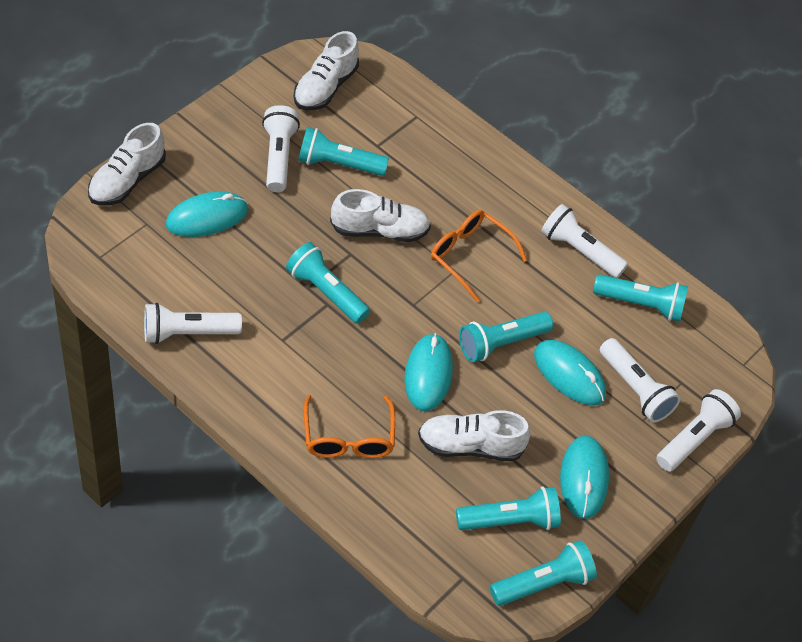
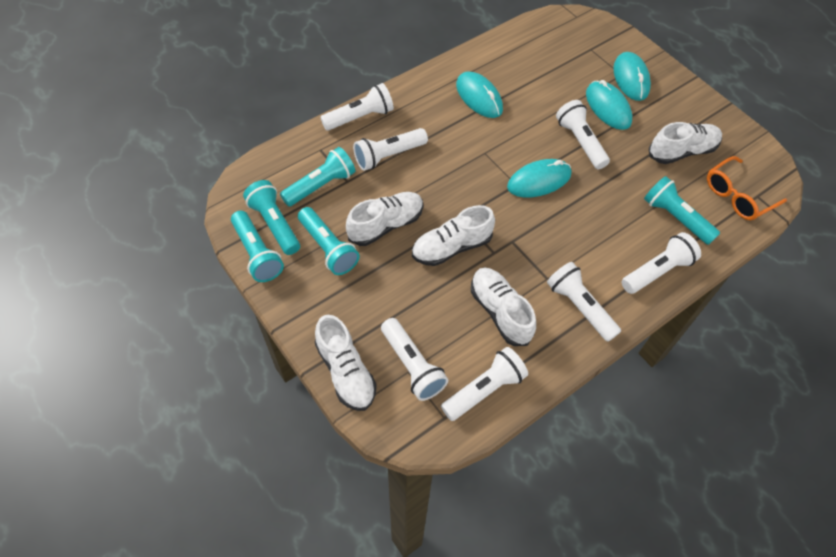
orange glasses: 2 -> 1
turquoise flashlight: 6 -> 5
white flashlight: 5 -> 7
white shoe: 4 -> 5

